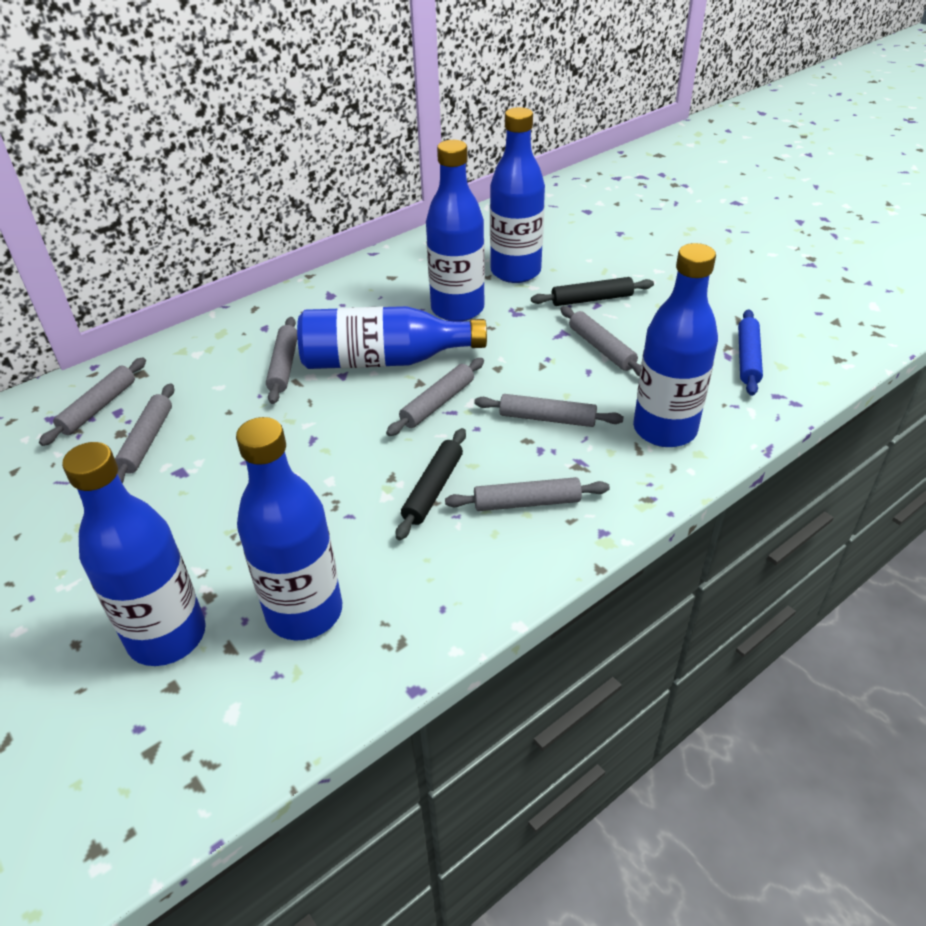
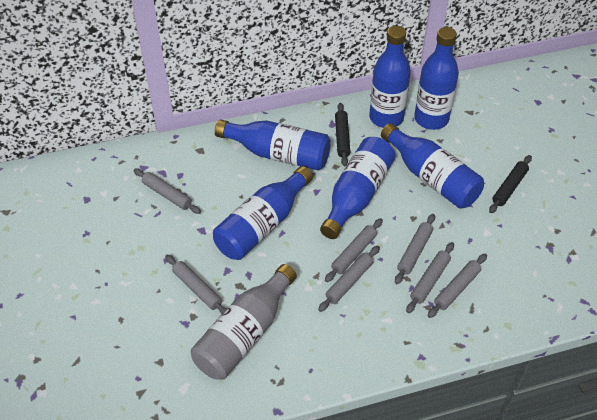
blue rolling pin: 1 -> 0
grey bottle: 0 -> 1

